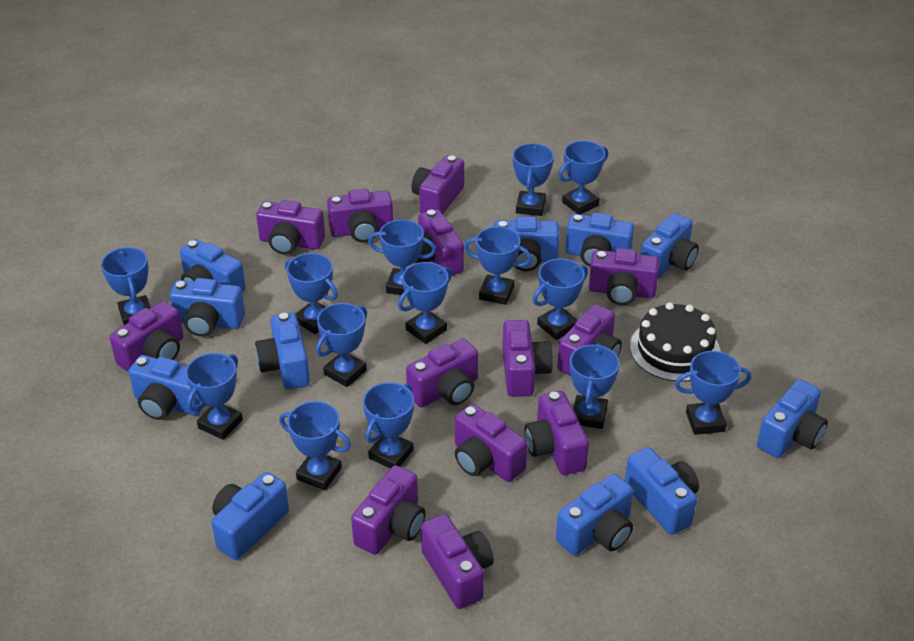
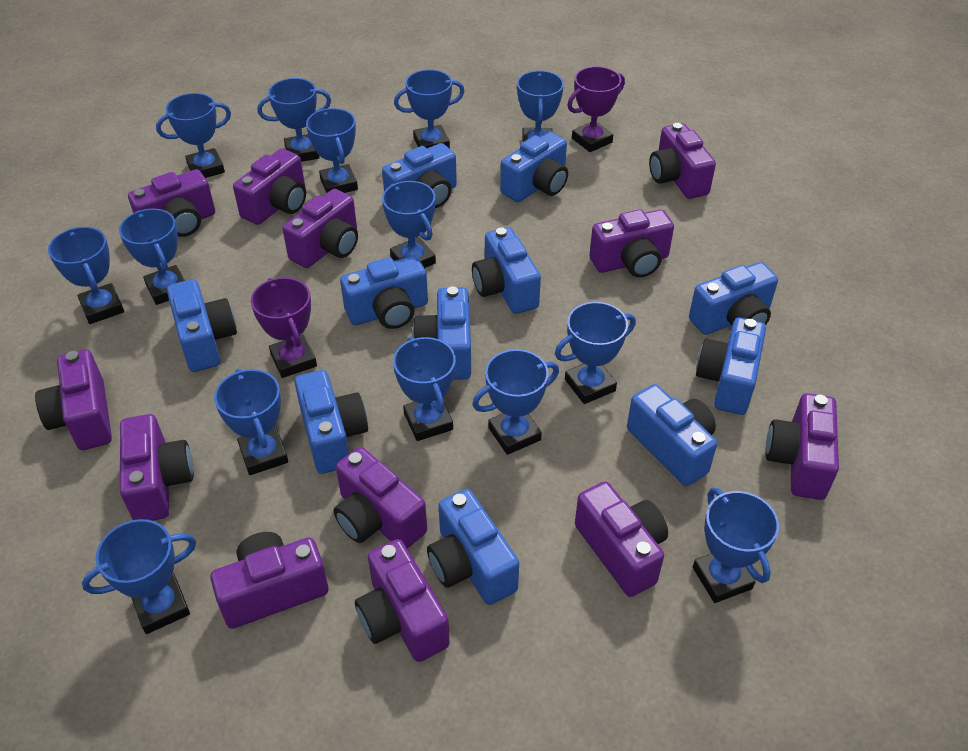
black cake: 1 -> 0
purple camera: 13 -> 12
purple trophy: 0 -> 2

